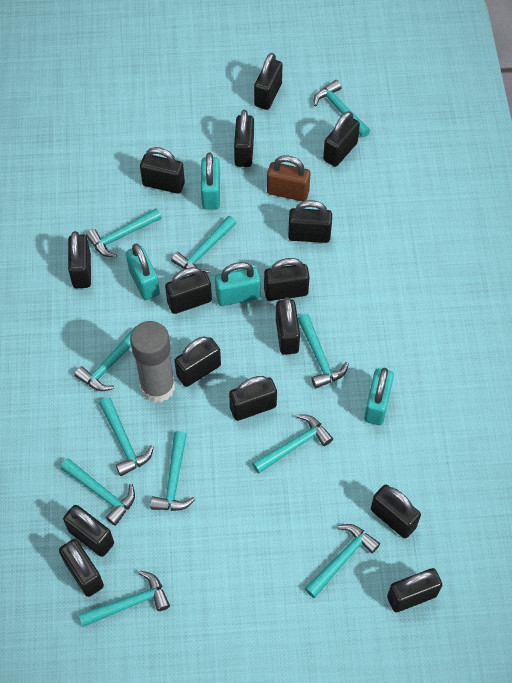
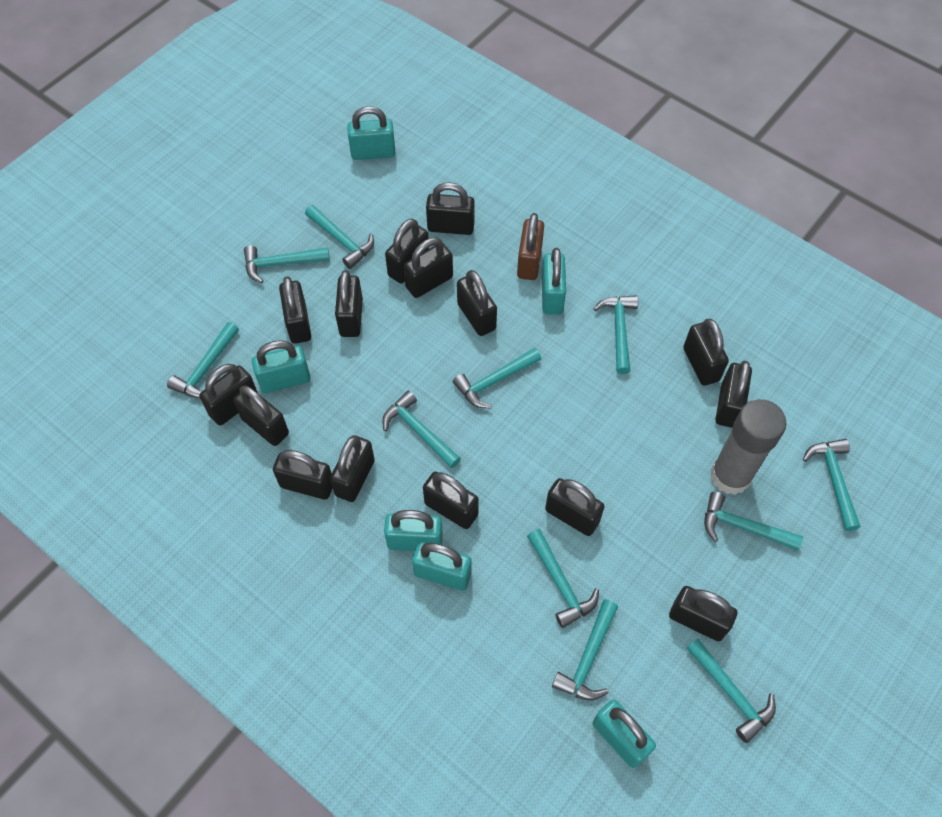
turquoise padlock: 4 -> 6

